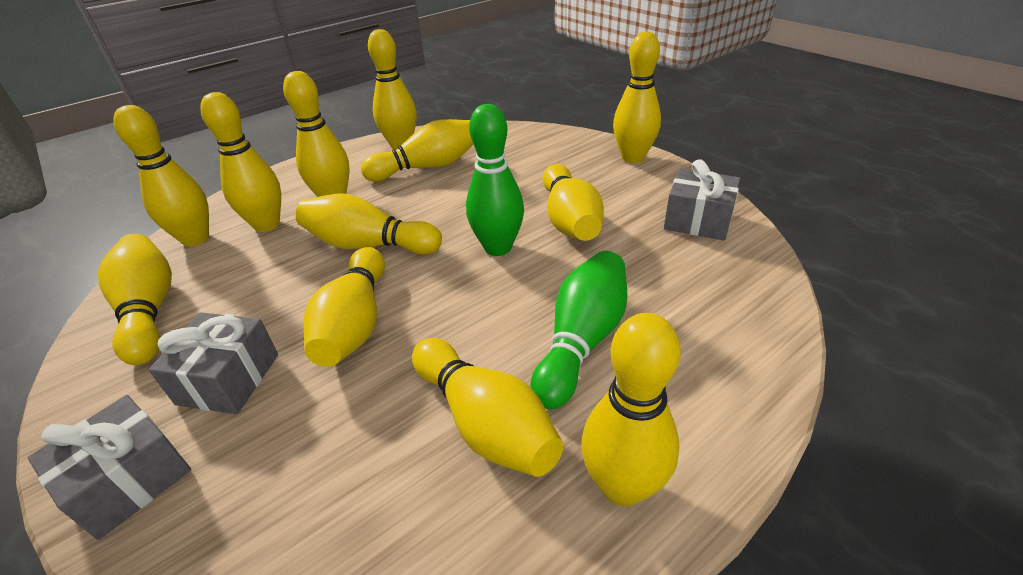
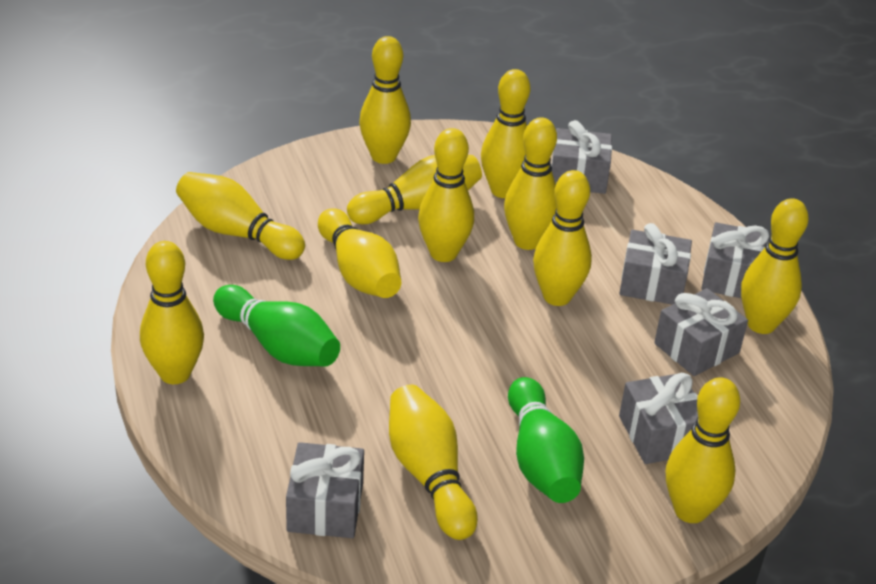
grey gift: 3 -> 6

